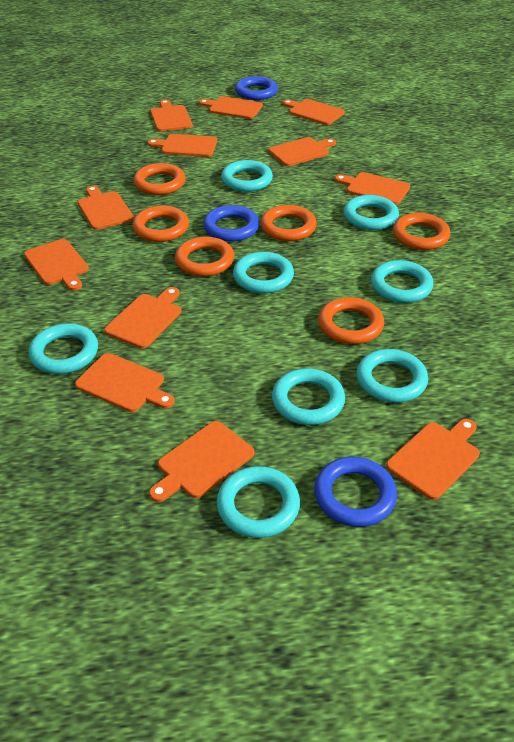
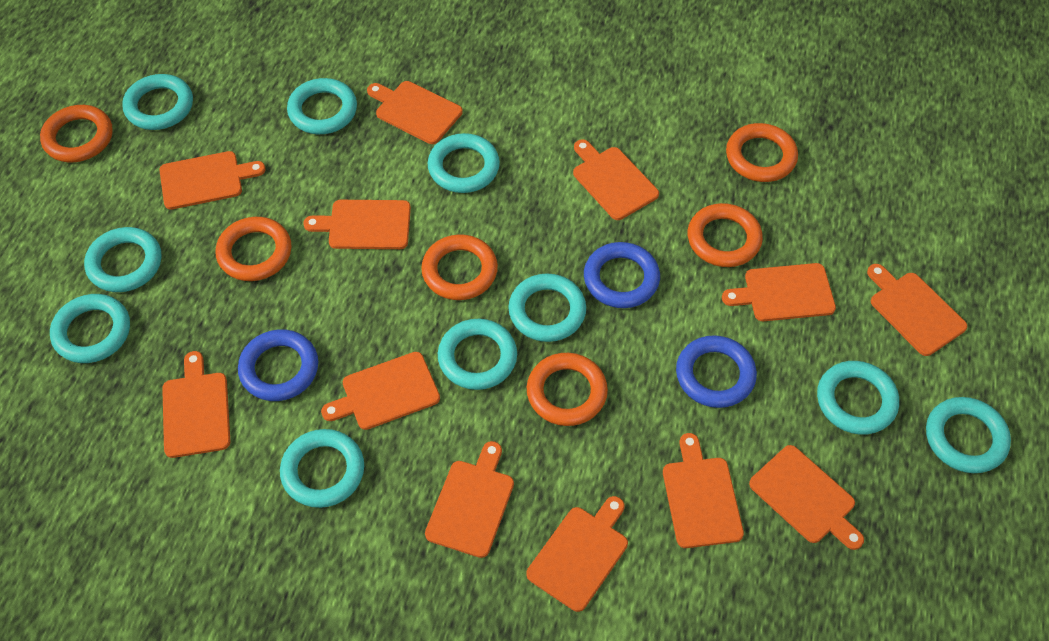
turquoise ring: 8 -> 10

